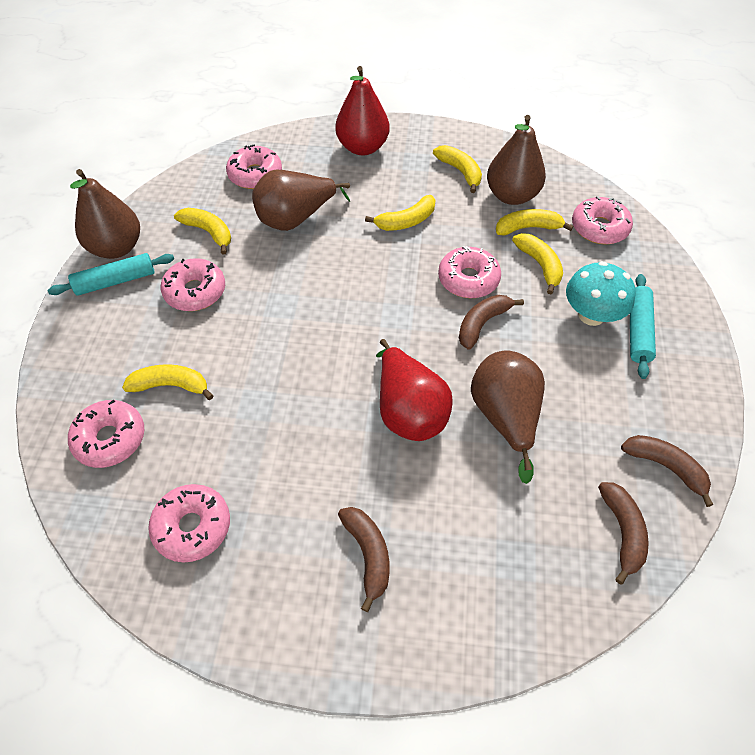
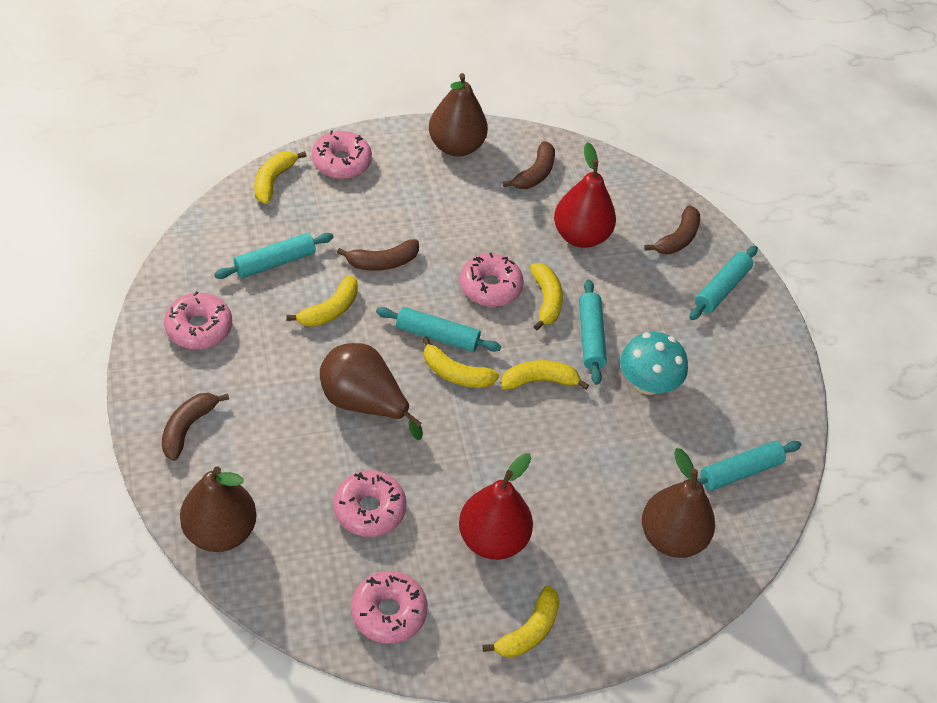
pink donut: 6 -> 5
turquoise rolling pin: 2 -> 5

